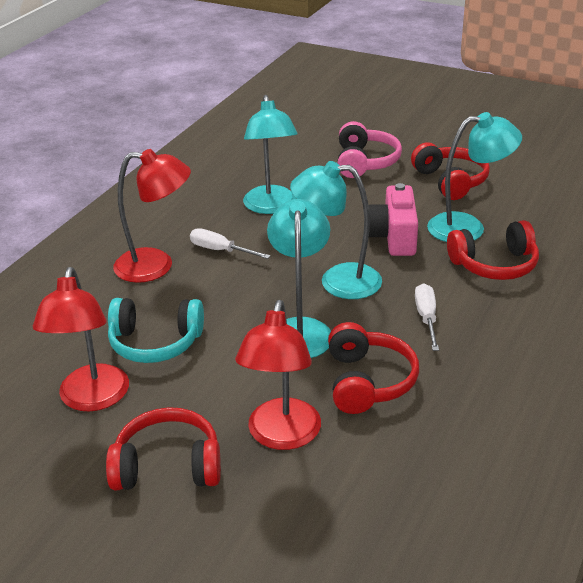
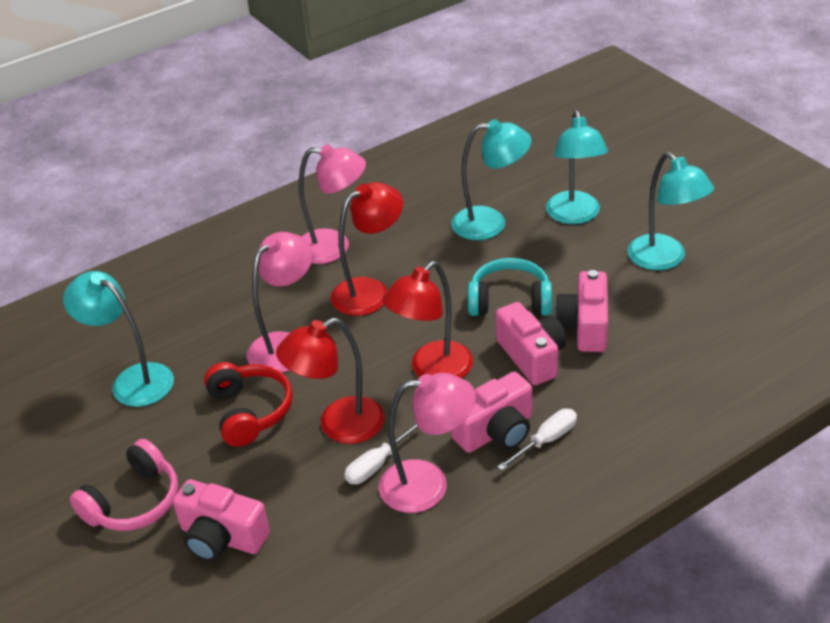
pink camera: 1 -> 4
pink lamp: 0 -> 3
red headphones: 4 -> 1

